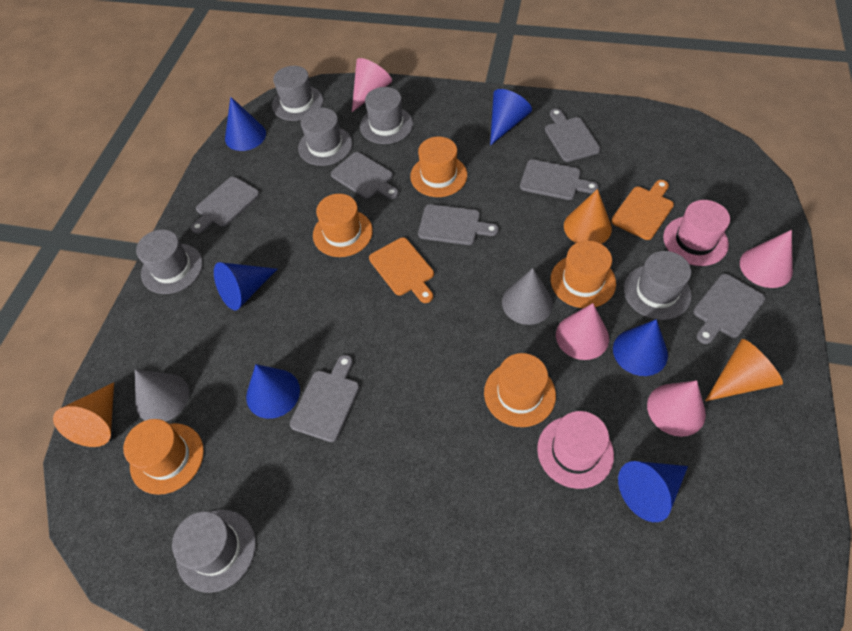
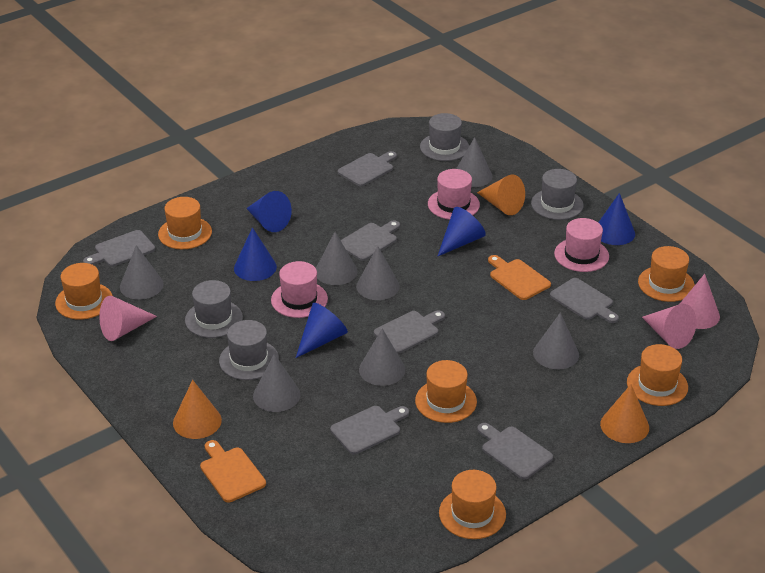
blue cone: 6 -> 5
grey cone: 2 -> 7
grey hat: 6 -> 4
orange hat: 5 -> 6
pink cone: 4 -> 3
pink hat: 2 -> 3

